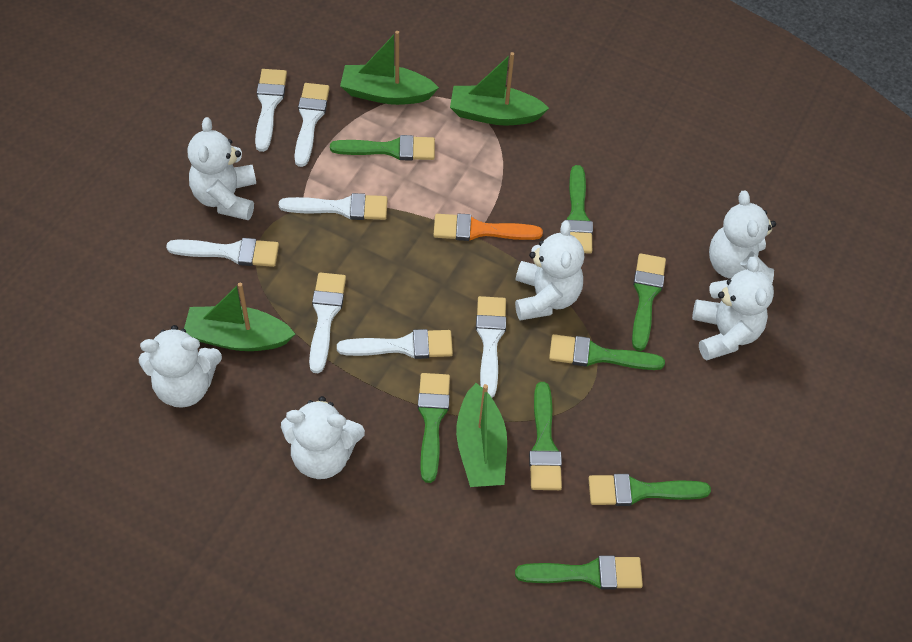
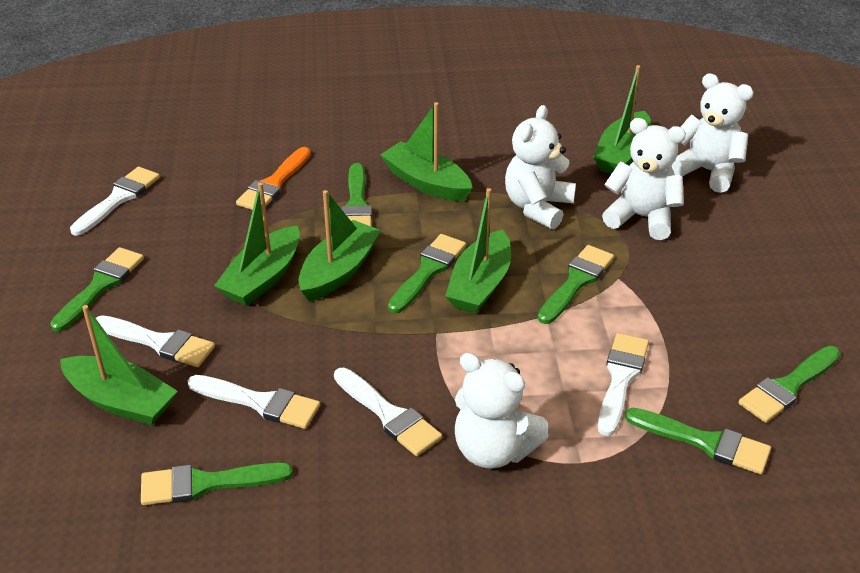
green boat: 4 -> 6
green brush: 8 -> 7
white brush: 7 -> 5
white teddy bear: 6 -> 4

